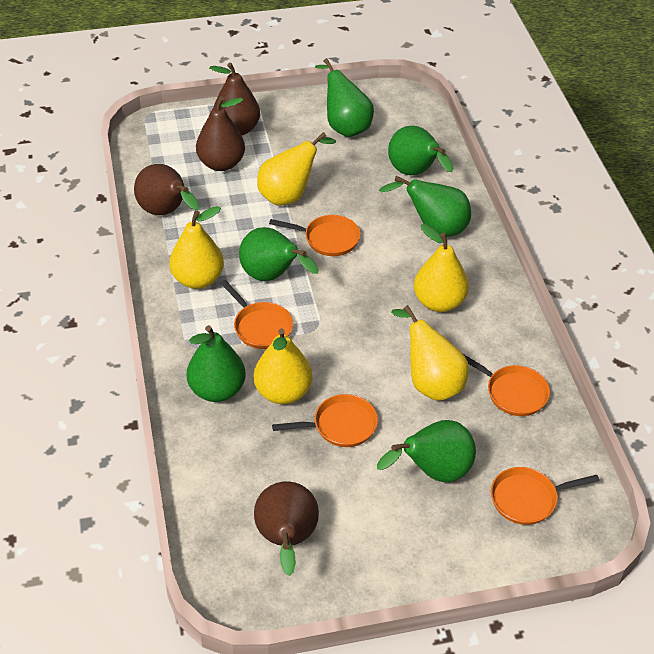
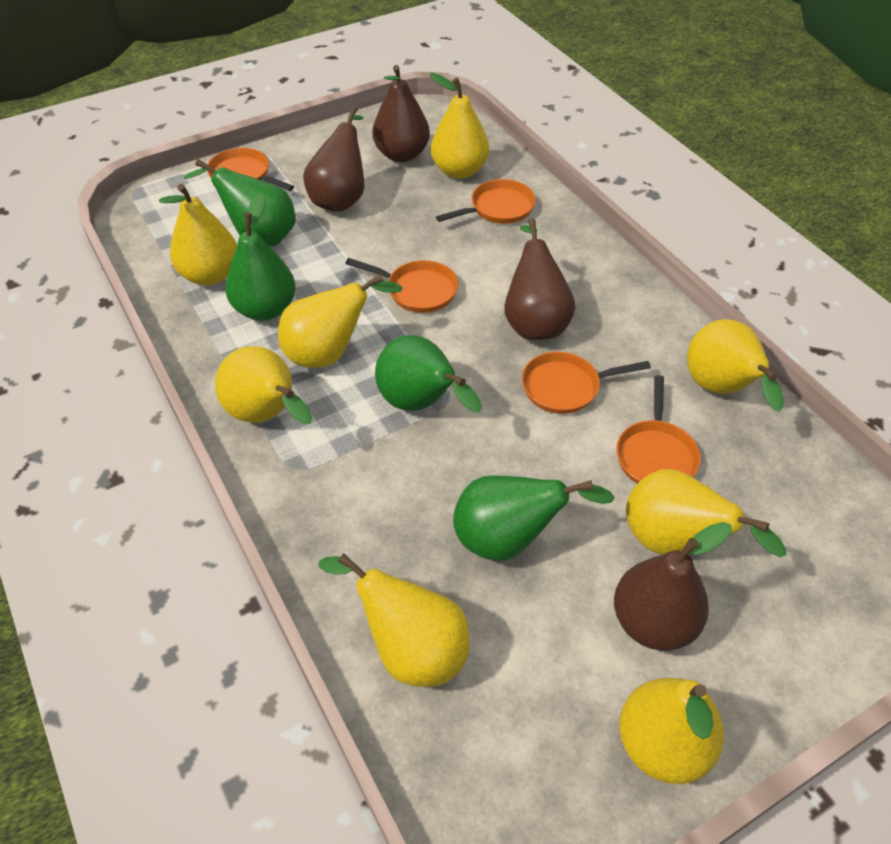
green pear: 6 -> 4
yellow pear: 5 -> 8

